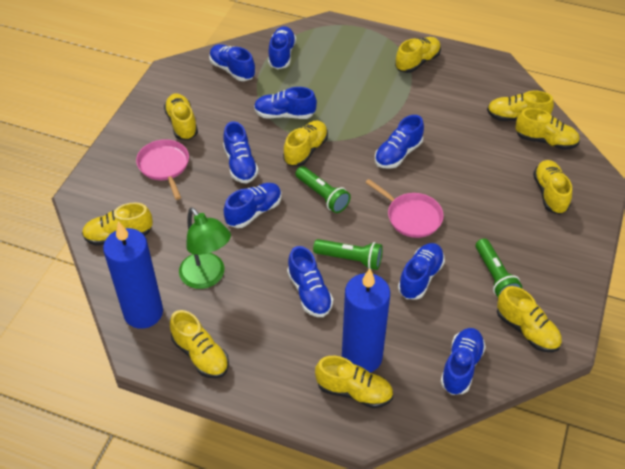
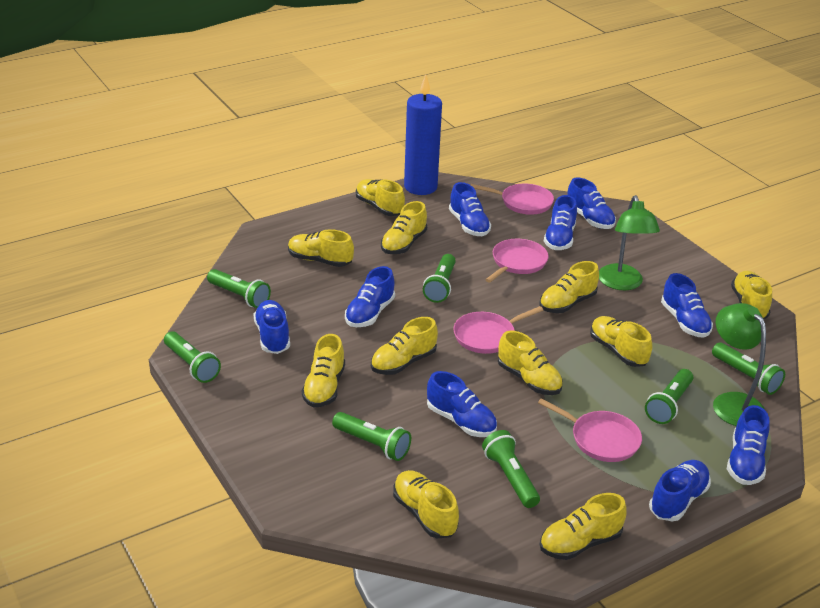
blue candle: 2 -> 1
green flashlight: 3 -> 7
green lamp: 1 -> 2
pink pan: 2 -> 4
yellow shoe: 10 -> 11

